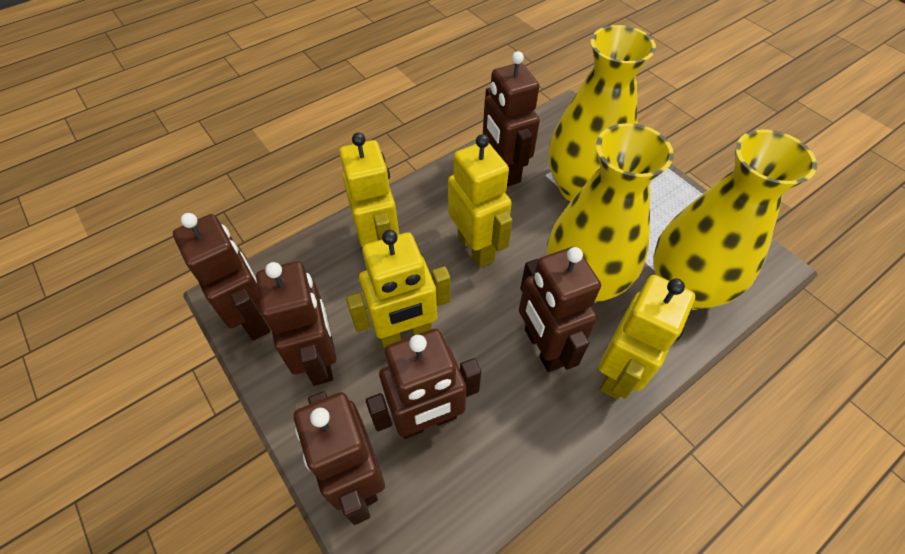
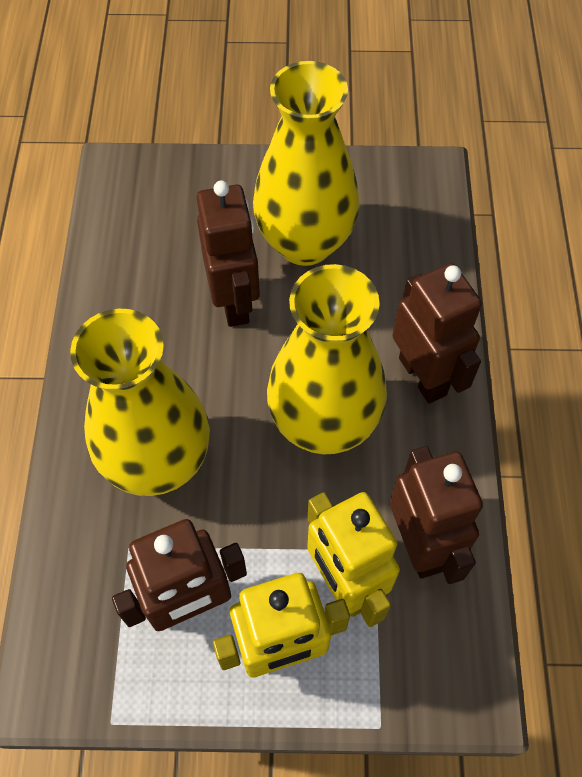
brown robot: 6 -> 4
yellow robot: 4 -> 2

